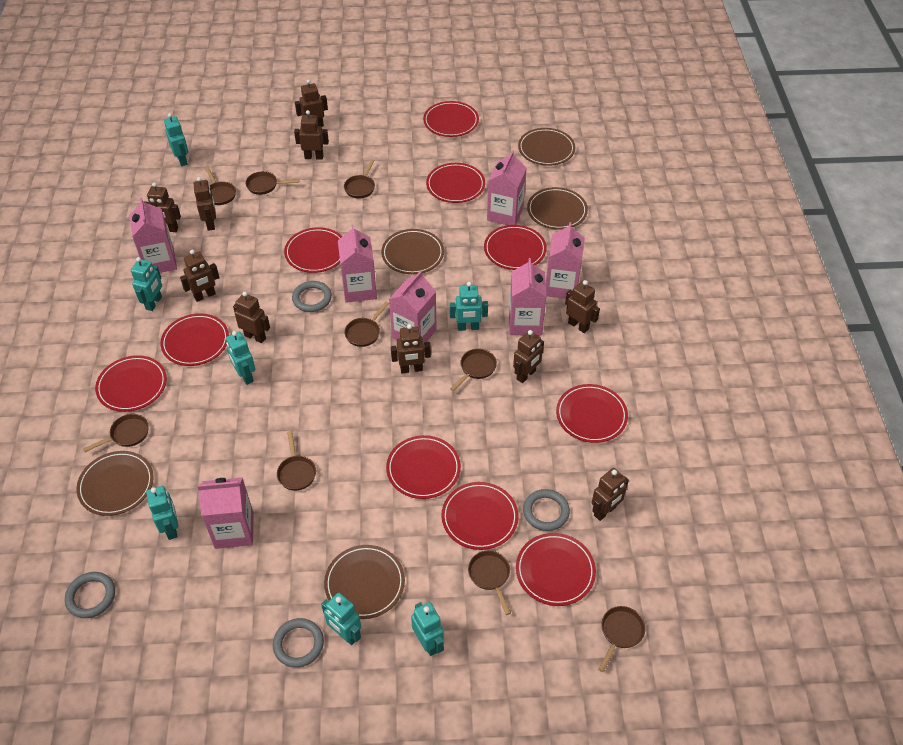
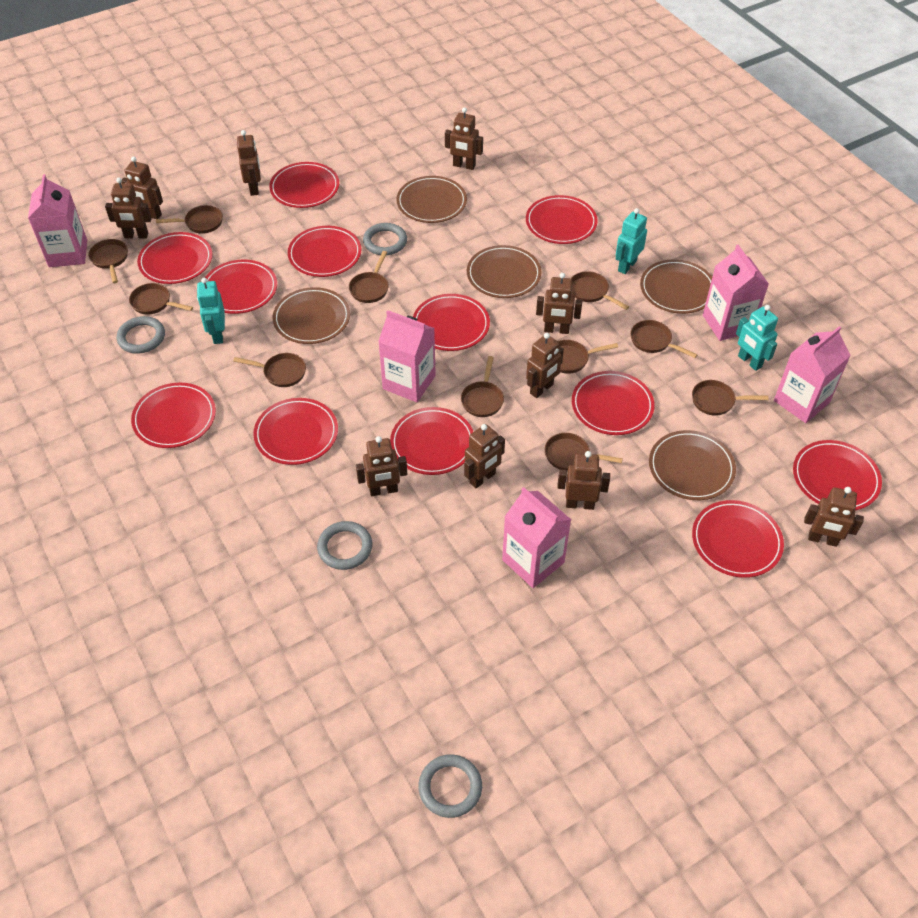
brown pan: 9 -> 11
pink carton: 7 -> 5
red plate: 10 -> 12
turquoise robot: 7 -> 3

